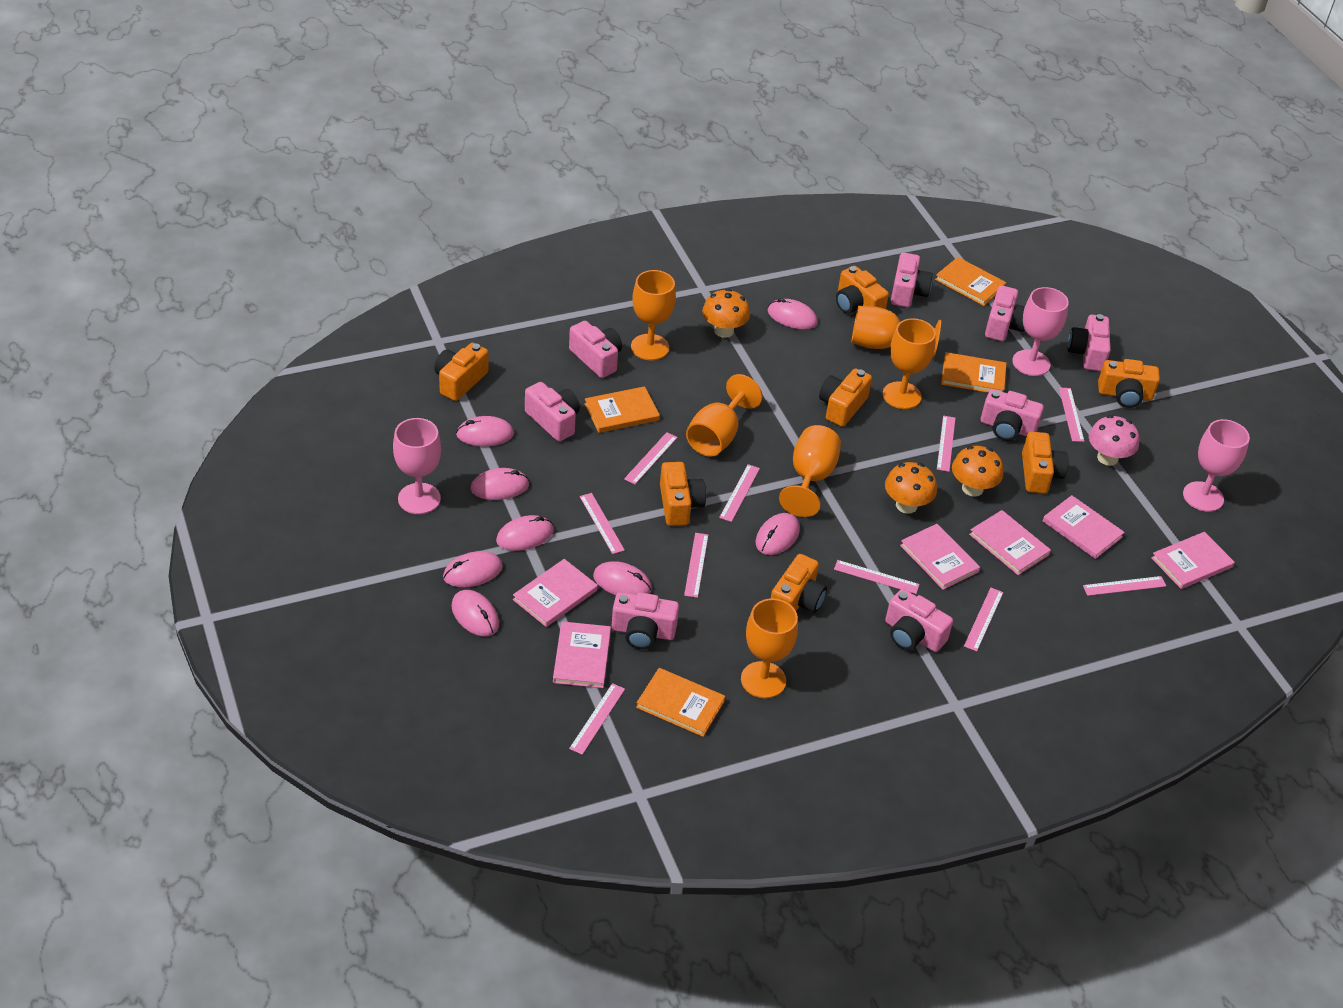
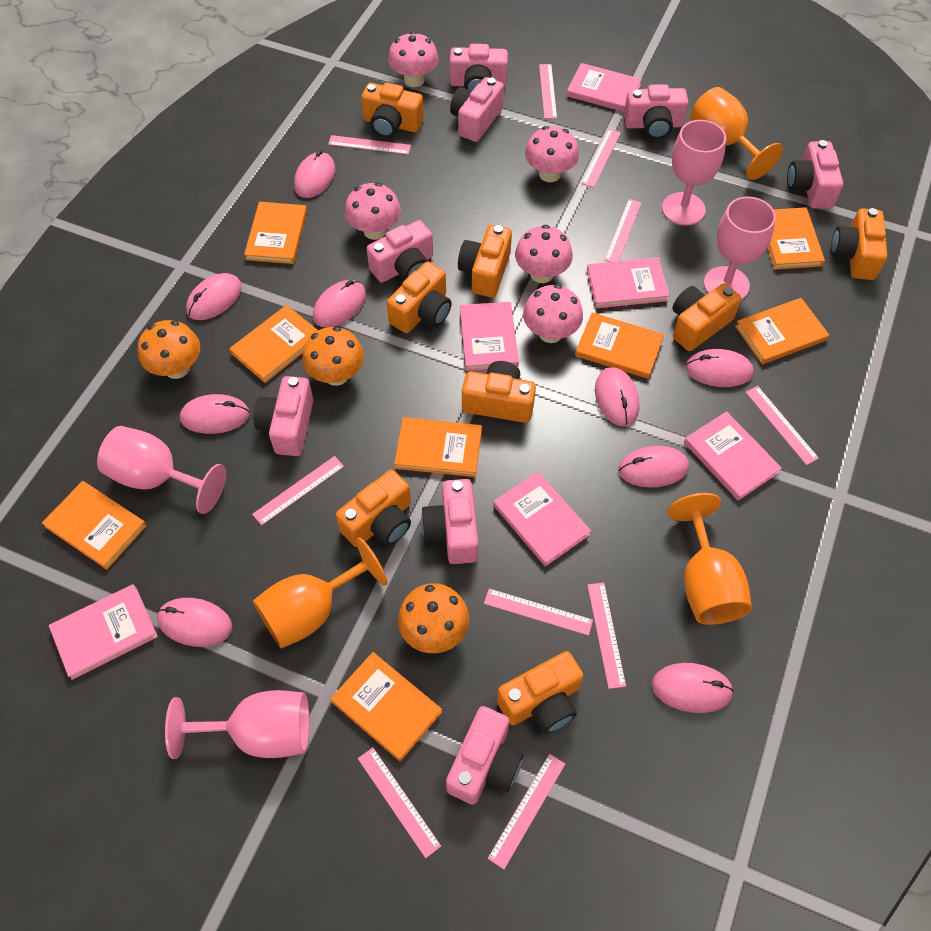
orange book: 4 -> 8
orange camera: 7 -> 8
orange goblet: 6 -> 3
pink goblet: 3 -> 4
pink mouse: 8 -> 9
pink mushroom: 1 -> 5

